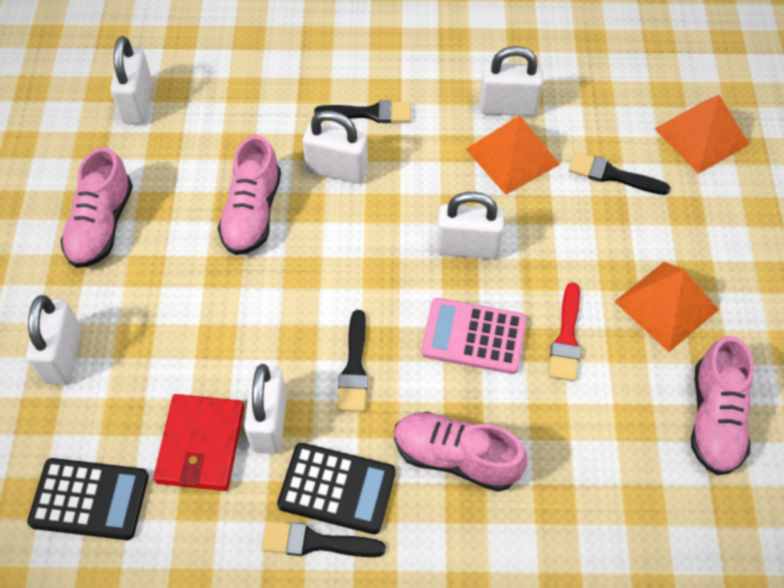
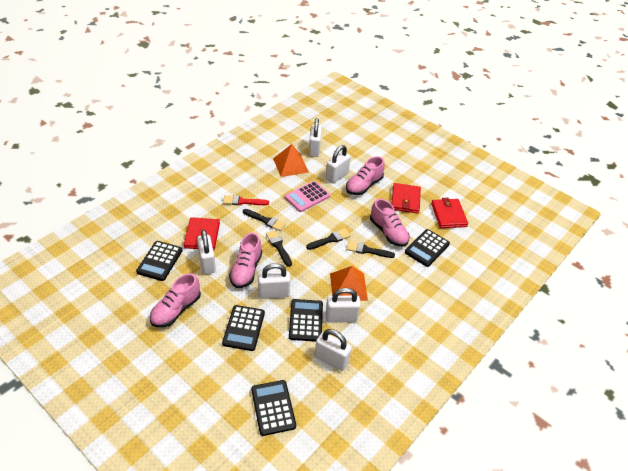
black calculator: 2 -> 5
orange pyramid: 3 -> 2
red wallet: 1 -> 3

